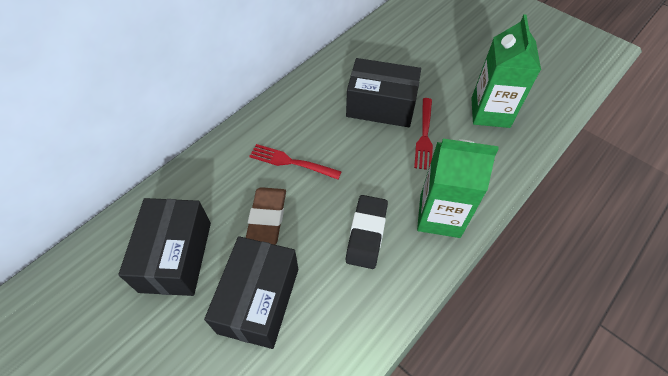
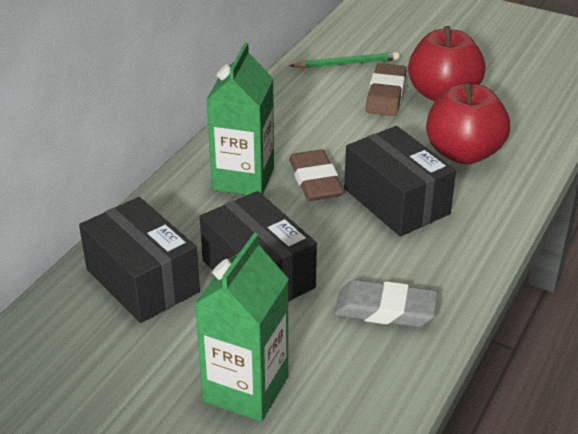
black eraser: 1 -> 0
brown eraser: 1 -> 2
green pencil: 0 -> 1
grey eraser: 0 -> 1
red apple: 0 -> 2
red fork: 2 -> 0

